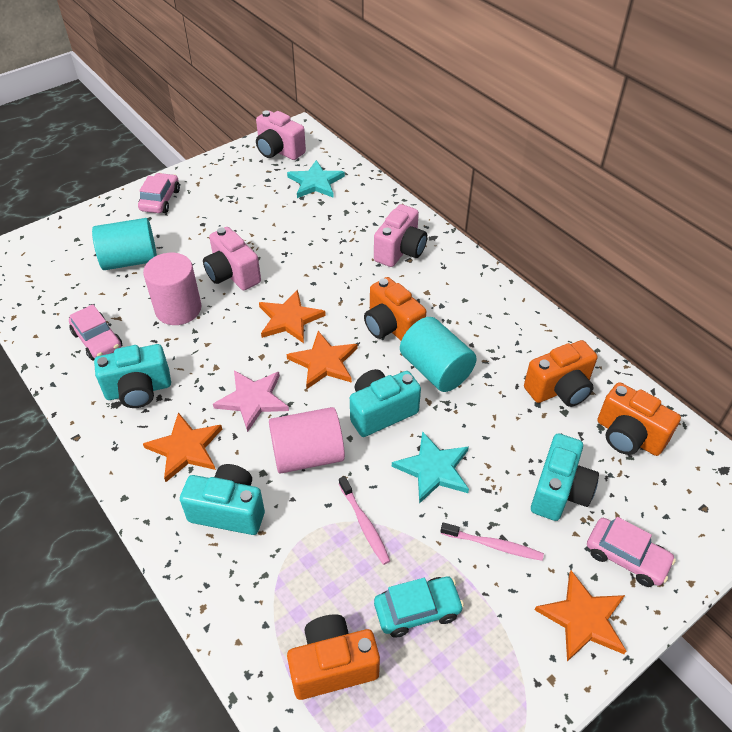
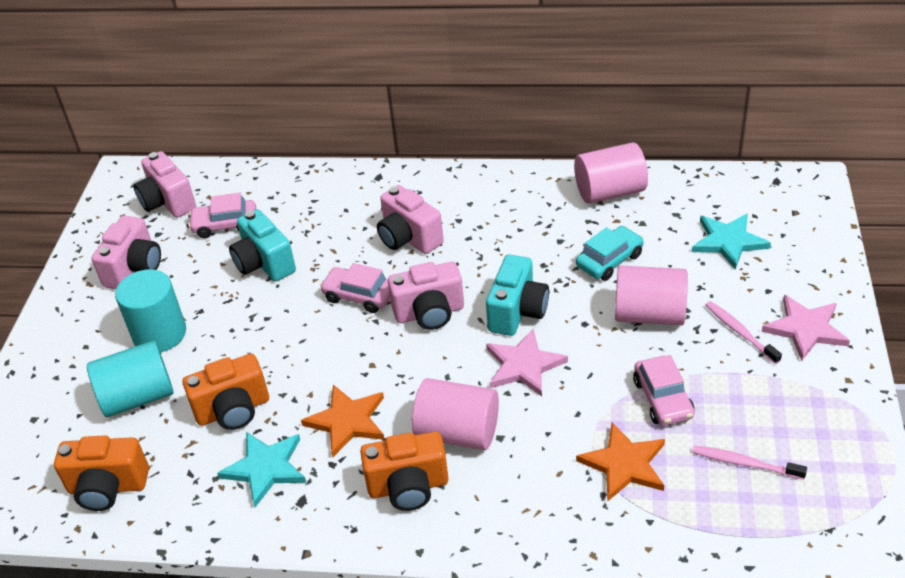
orange camera: 4 -> 3
orange star: 4 -> 2
pink camera: 3 -> 4
pink cylinder: 2 -> 3
pink star: 1 -> 2
turquoise camera: 4 -> 2

